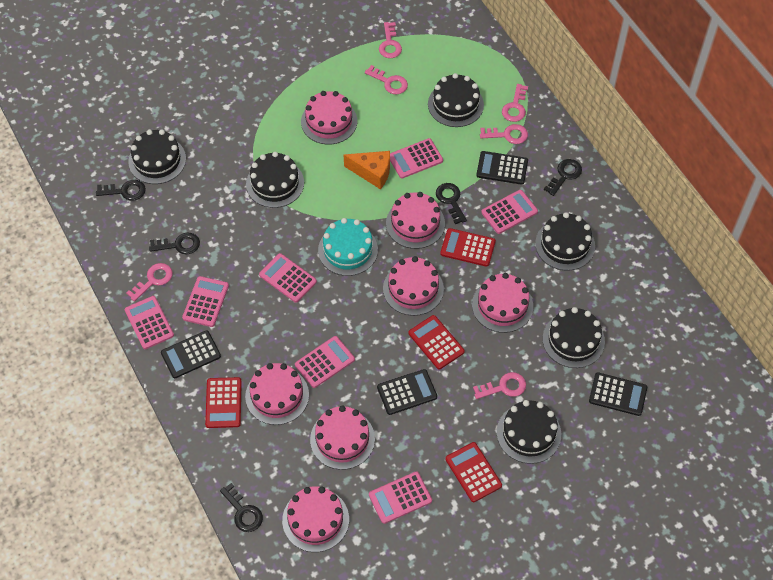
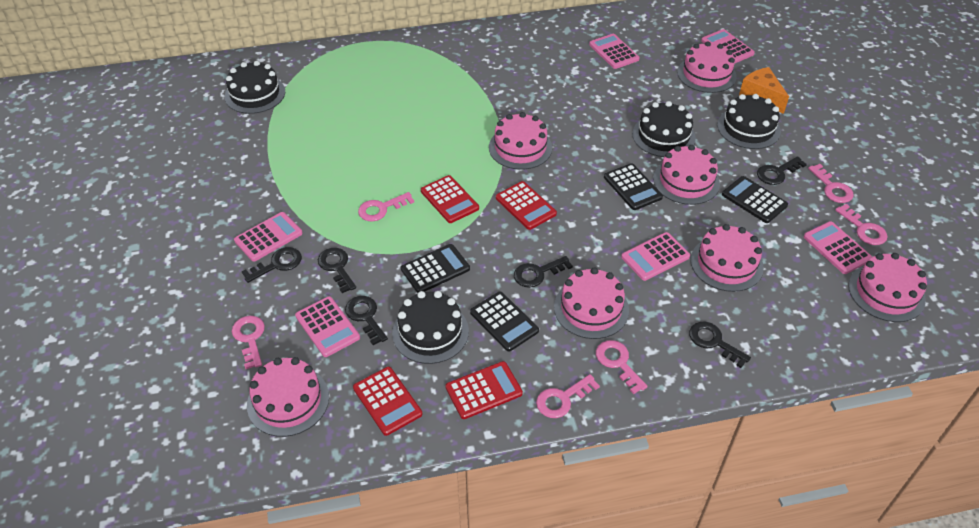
black cake: 6 -> 4
black key: 5 -> 6
pink calculator: 7 -> 6
turquoise cake: 1 -> 0

